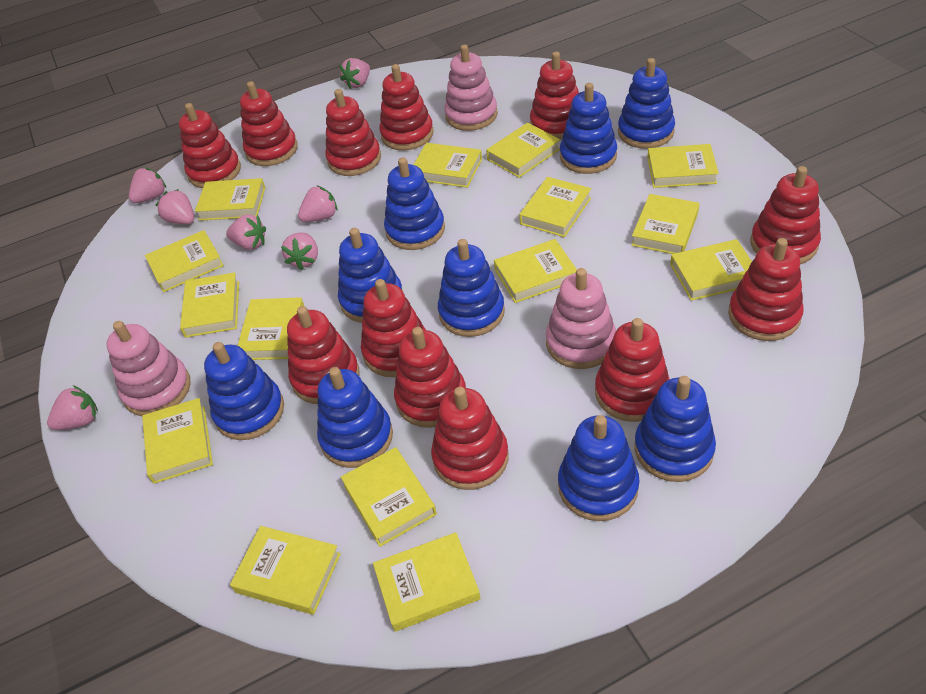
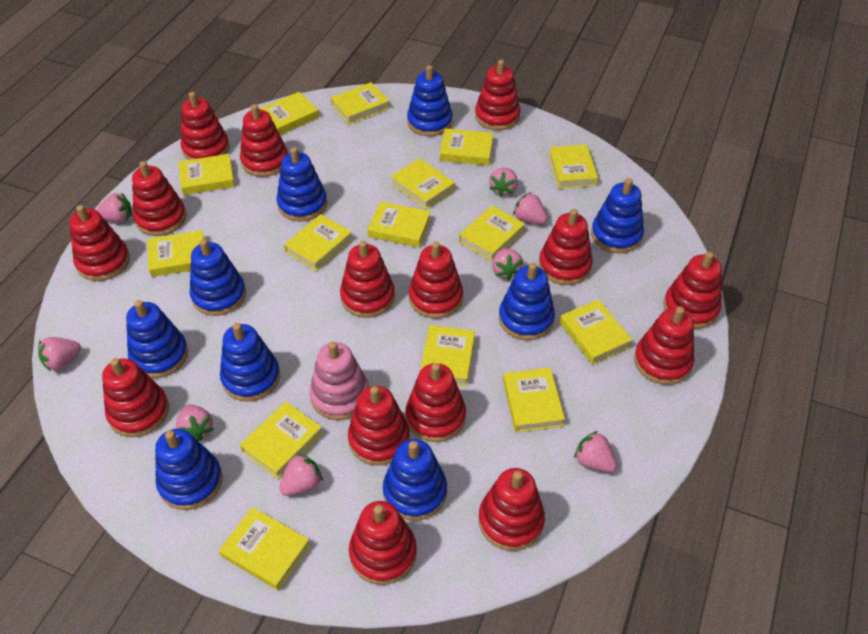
pink stacking toy: 3 -> 1
pink strawberry: 7 -> 8
red stacking toy: 12 -> 15

